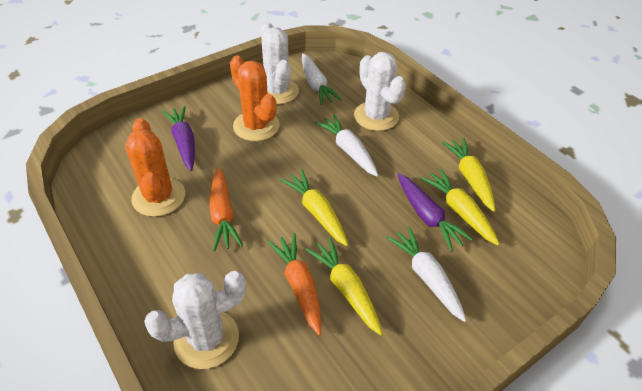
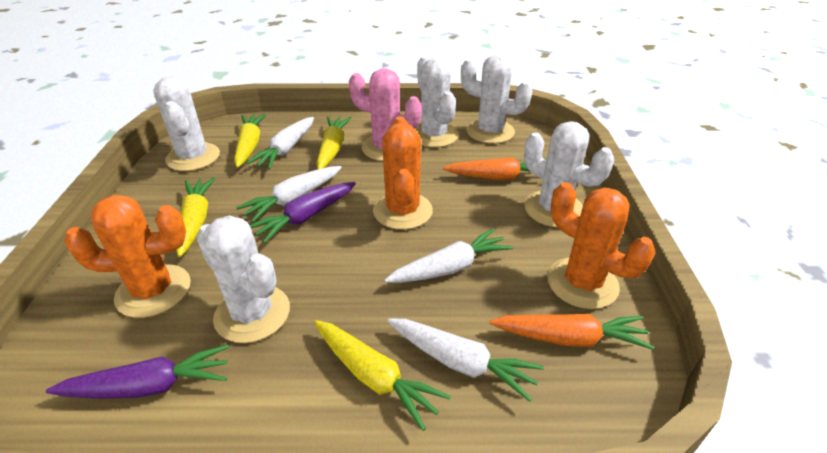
orange cactus: 2 -> 3
pink cactus: 0 -> 1
white cactus: 3 -> 5
white carrot: 3 -> 4

